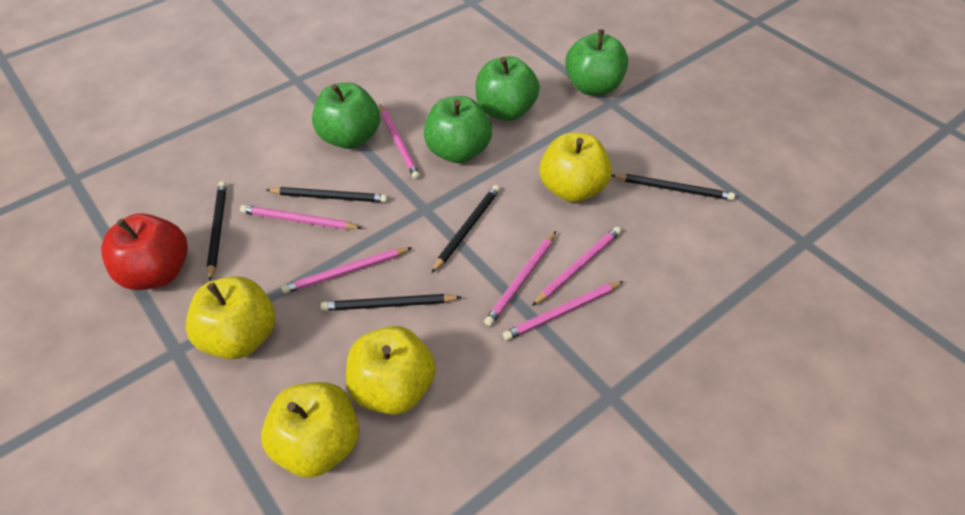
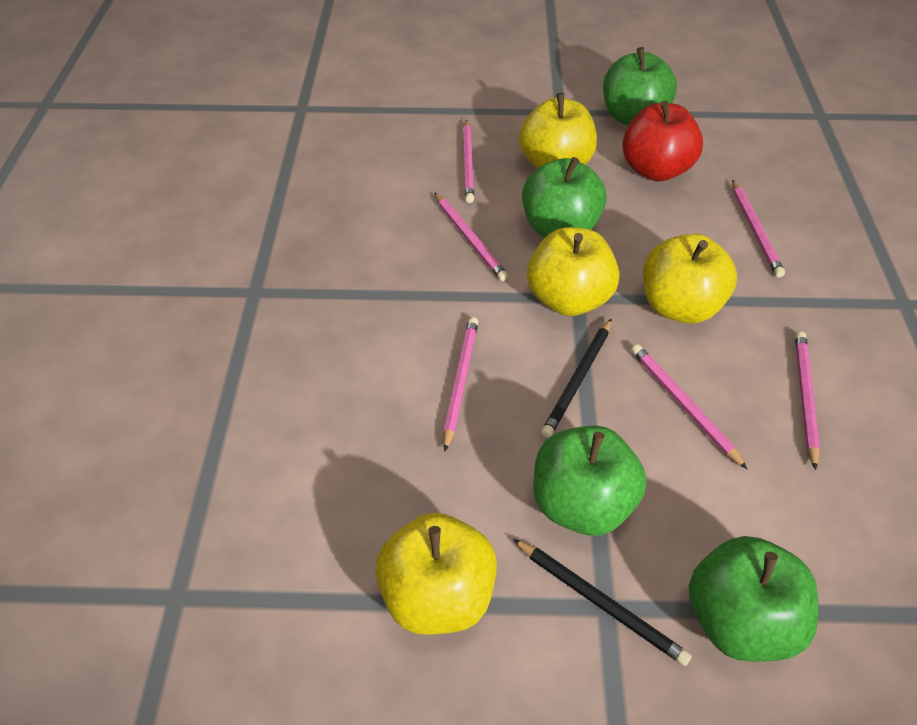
black pencil: 5 -> 2

